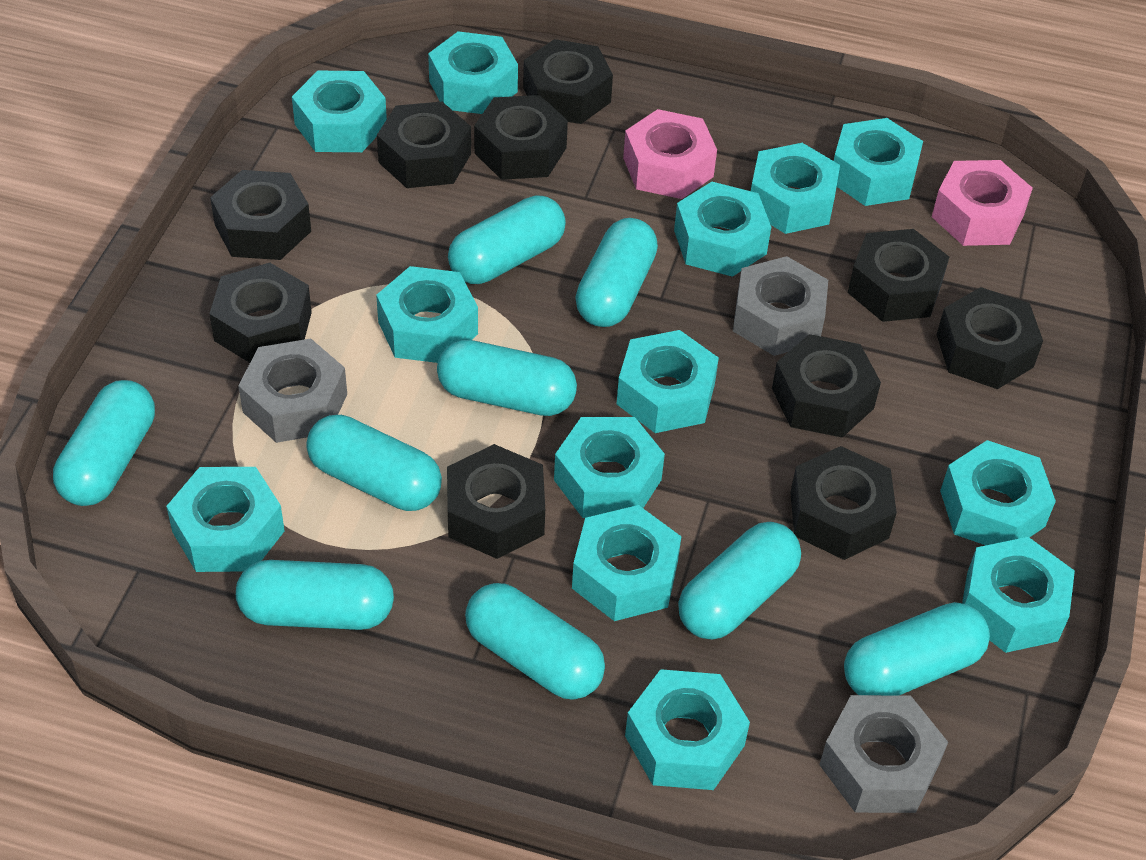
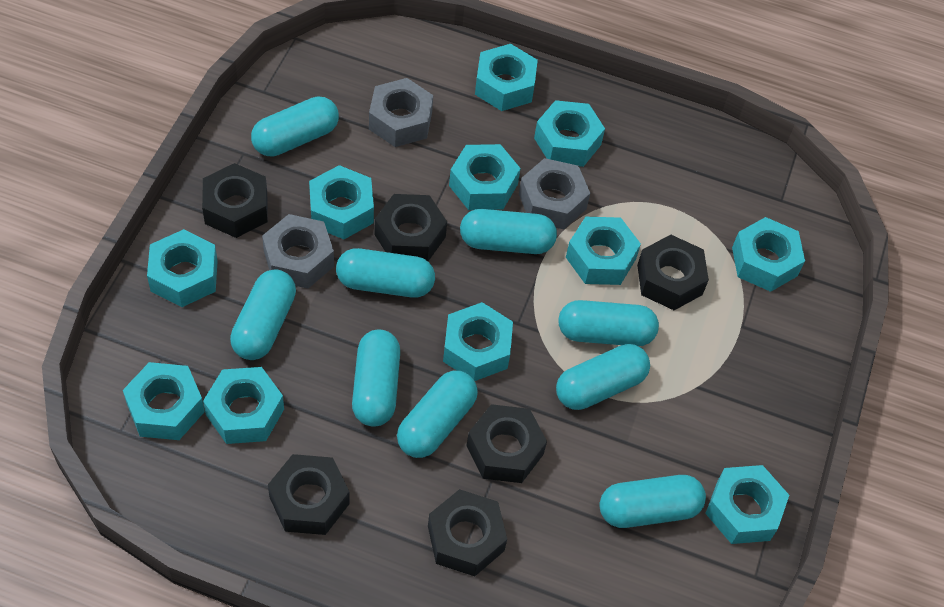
black nut: 10 -> 6
pink nut: 2 -> 0
turquoise nut: 13 -> 11

